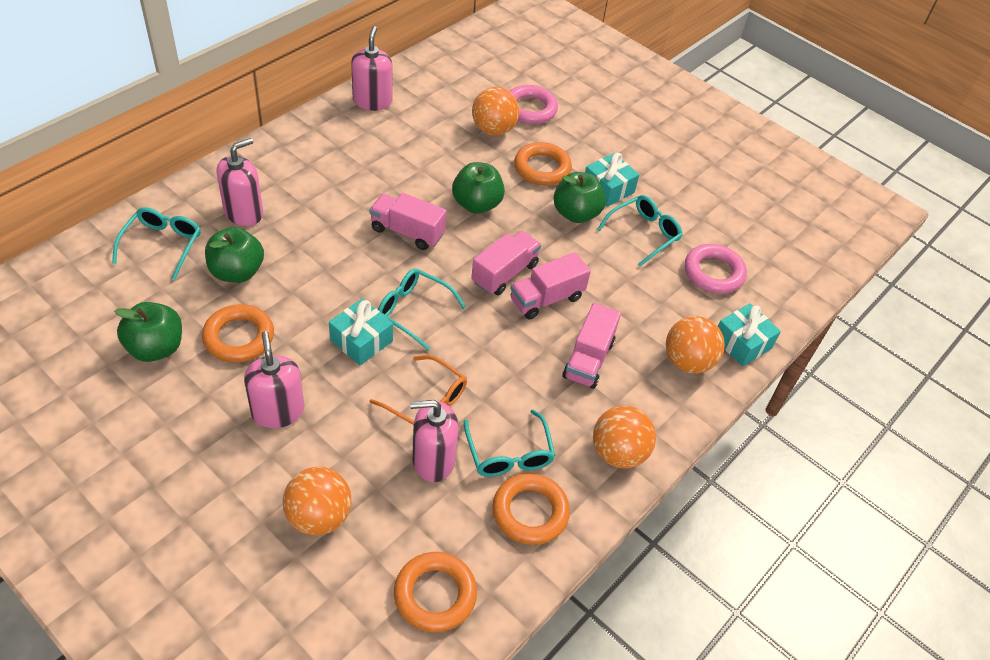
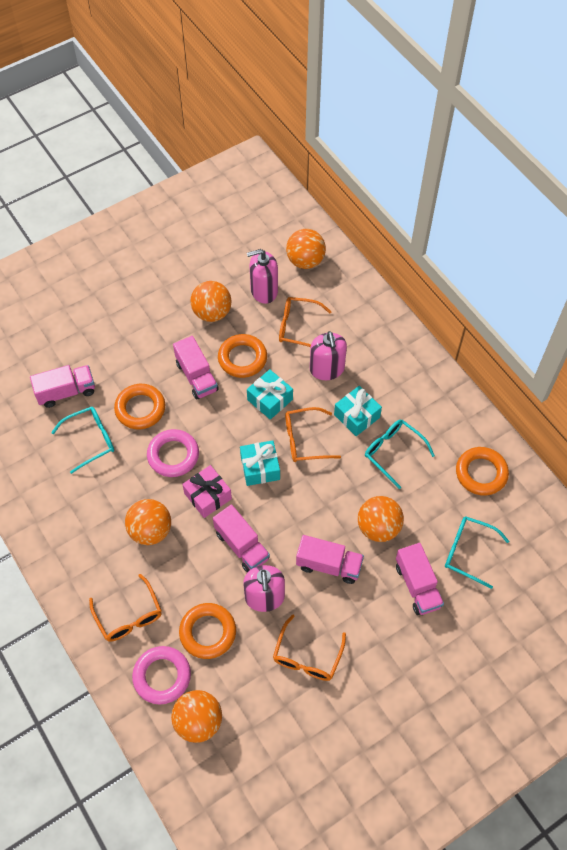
green apple: 4 -> 0
orange ball: 4 -> 5
orange glasses: 1 -> 4
pink gift: 0 -> 1
pink soap dispenser: 4 -> 3
pink truck: 4 -> 5
turquoise glasses: 4 -> 3

